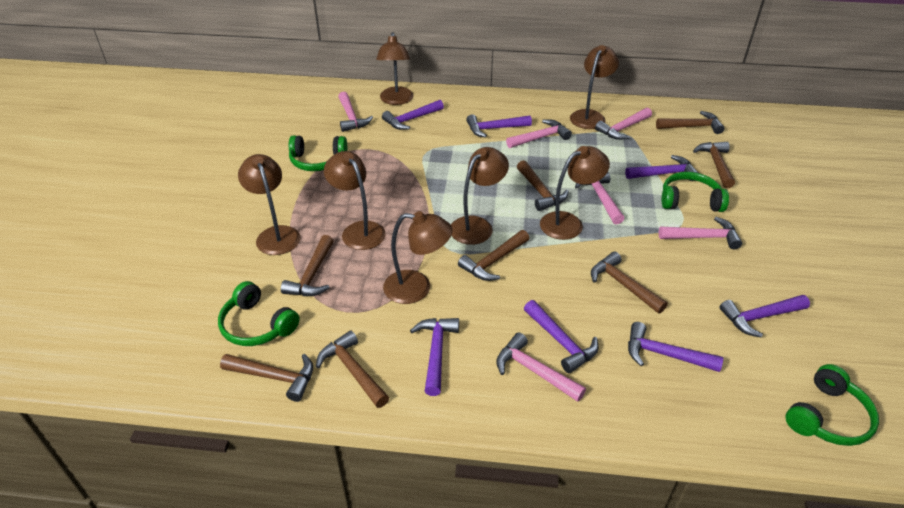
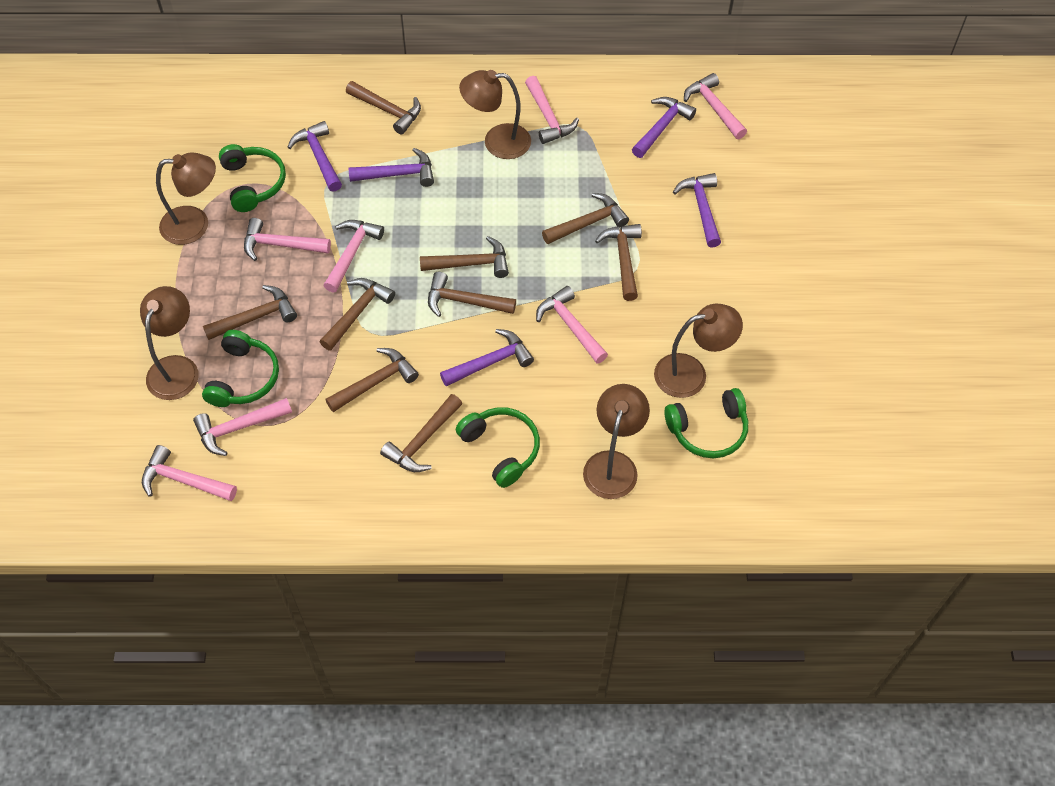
brown hammer: 8 -> 9
brown lamp: 7 -> 5
pink hammer: 6 -> 7
purple hammer: 7 -> 5

